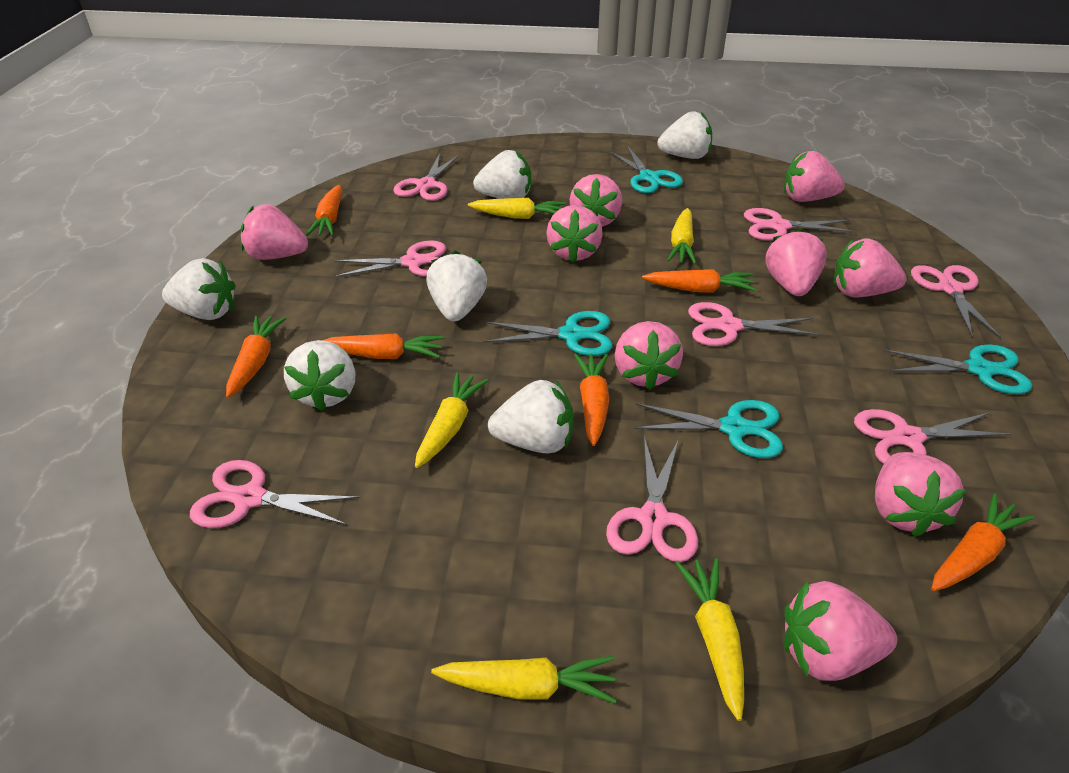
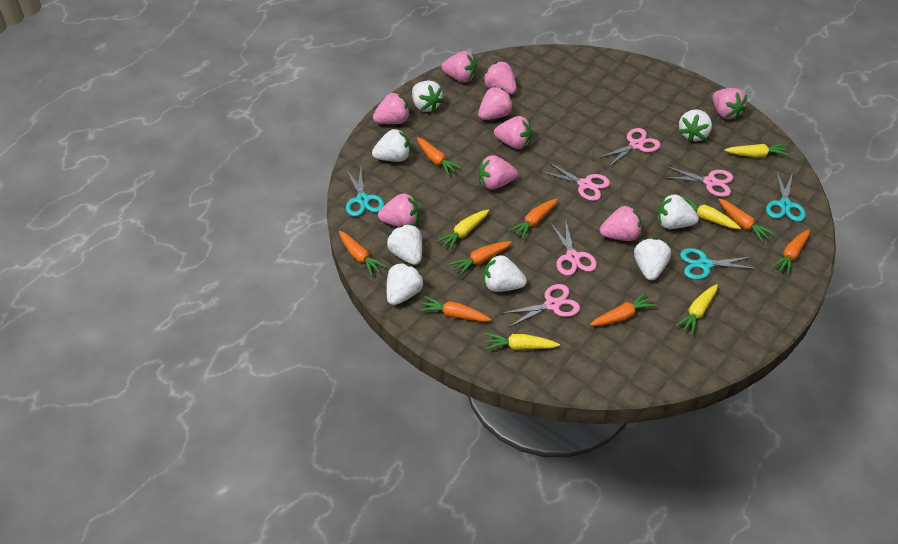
orange carrot: 6 -> 8
pink scissors: 8 -> 5
turquoise scissors: 4 -> 3
white strawberry: 6 -> 8

